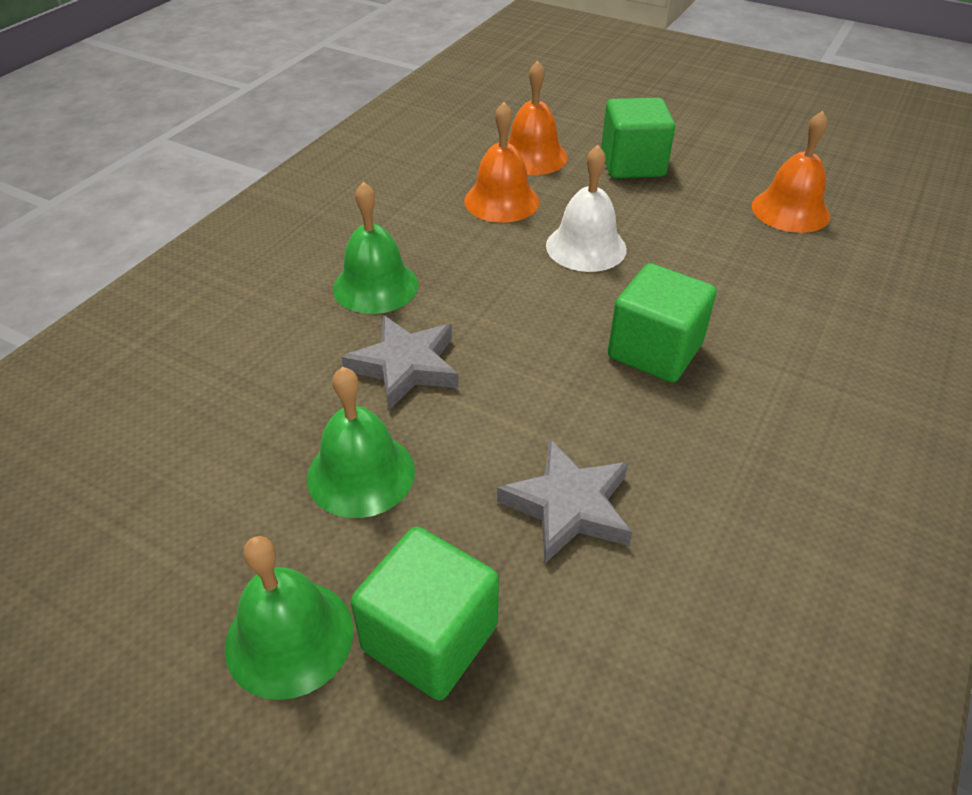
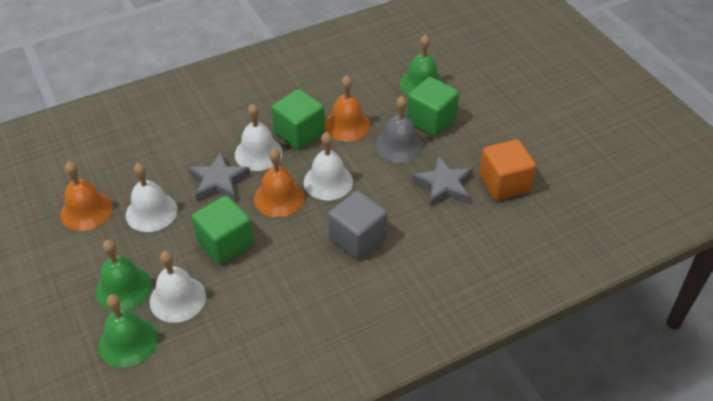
grey bell: 0 -> 1
grey cube: 0 -> 1
orange cube: 0 -> 1
white bell: 1 -> 4

